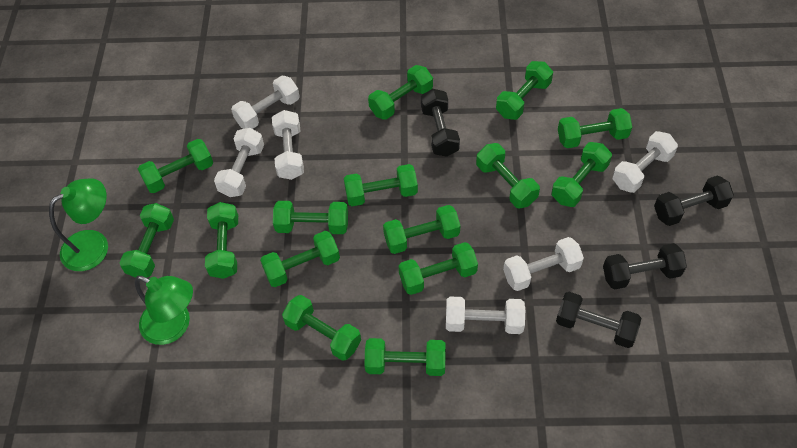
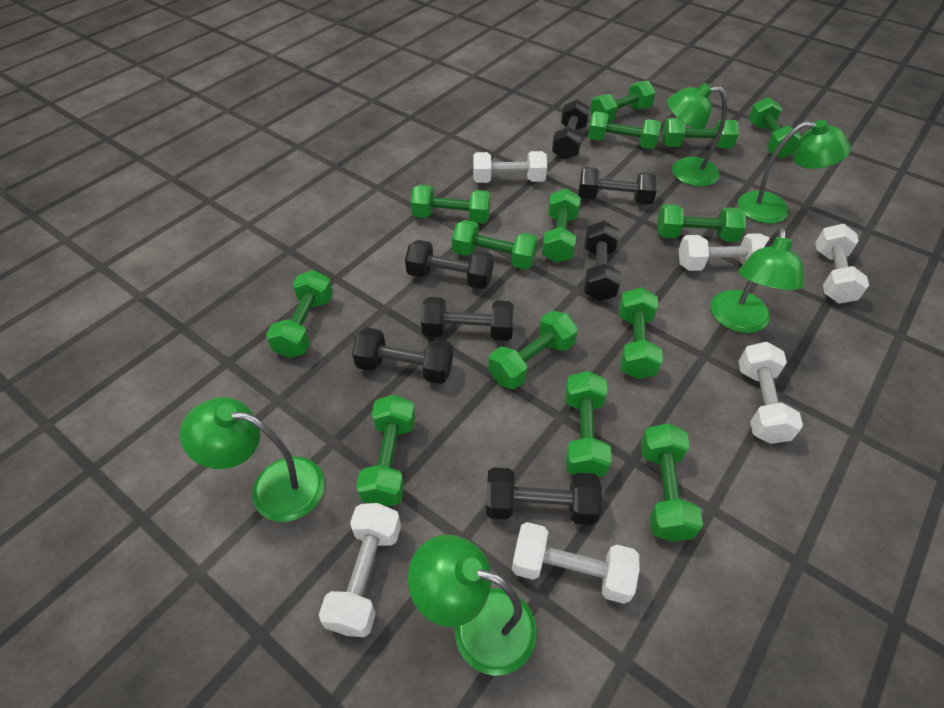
black dumbbell: 4 -> 7
green dumbbell: 15 -> 14
green lamp: 2 -> 5

